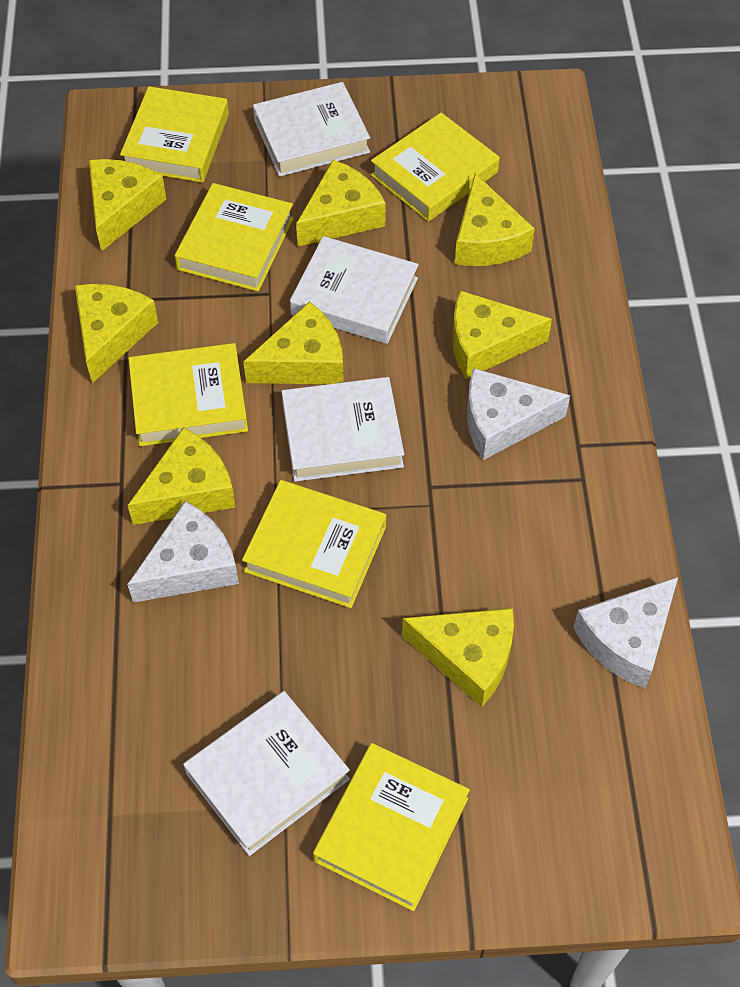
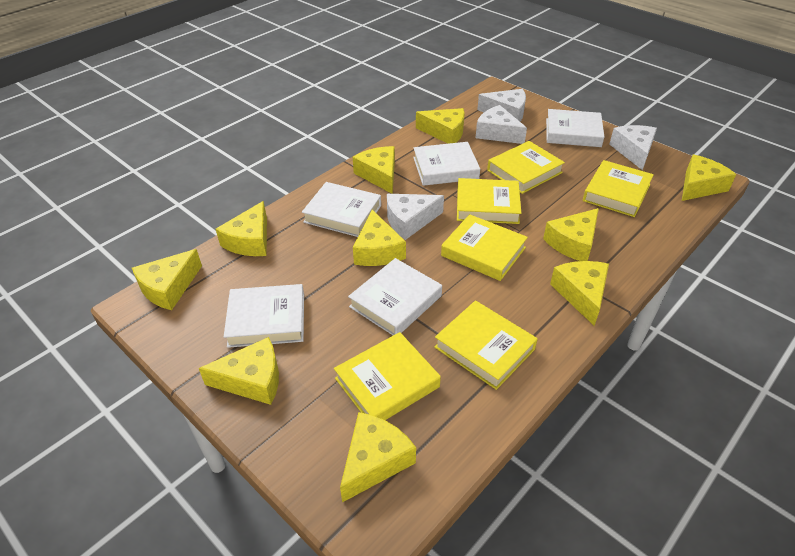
white book: 4 -> 5
white cheese: 3 -> 4
yellow cheese: 8 -> 10

